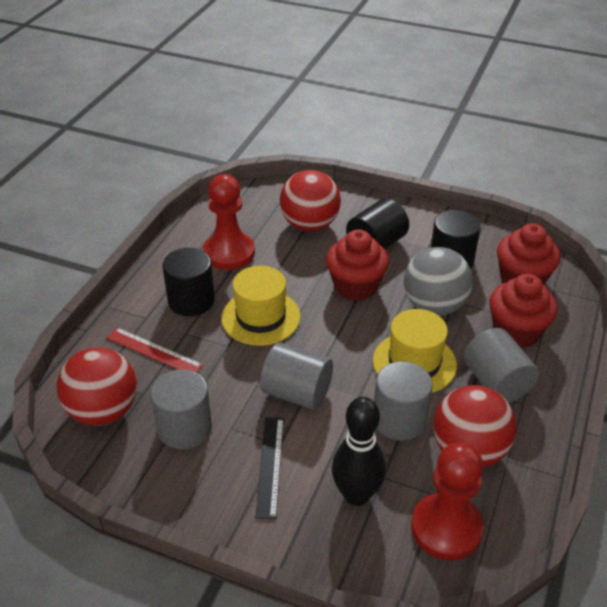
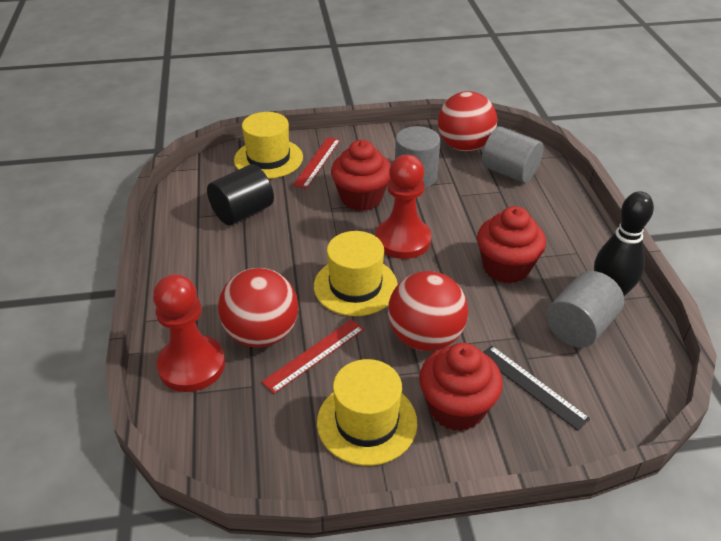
black cylinder: 3 -> 1
grey ball: 1 -> 0
grey cylinder: 4 -> 3
red ruler: 1 -> 2
yellow hat: 2 -> 3

